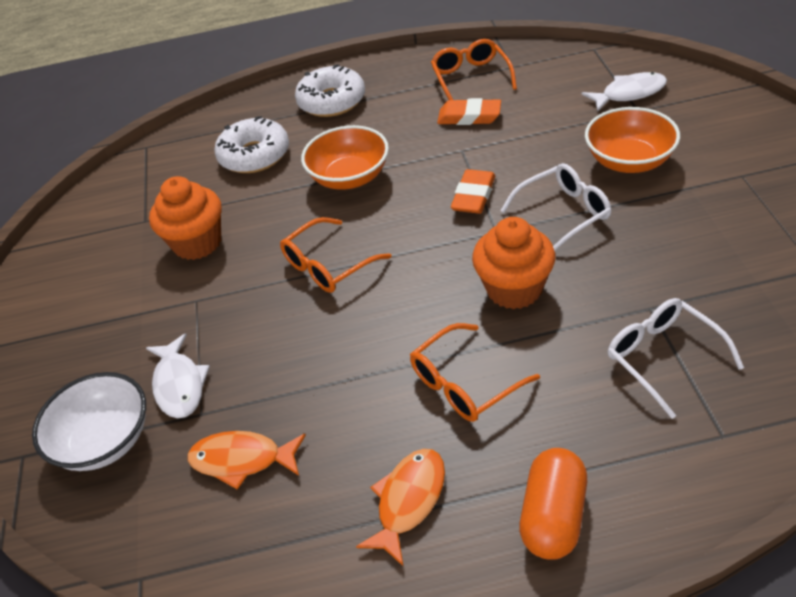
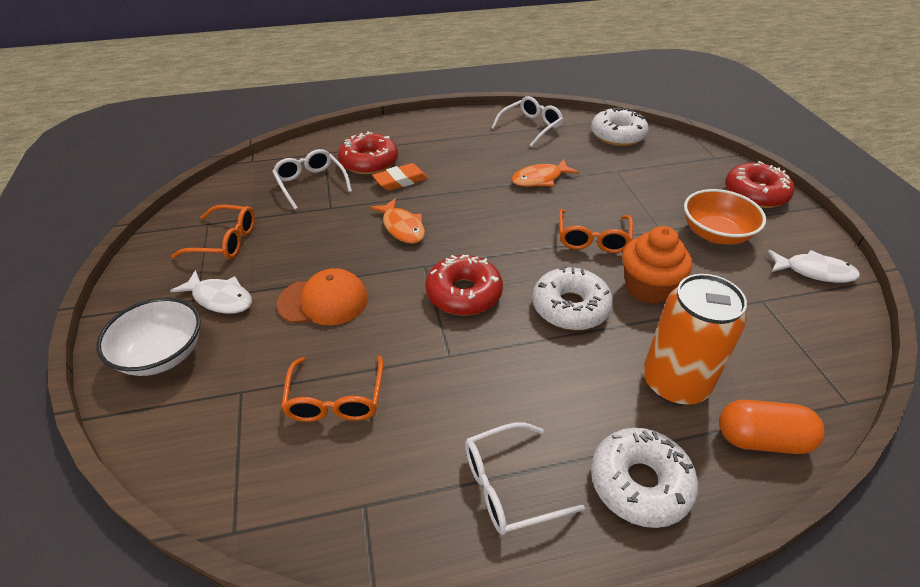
orange bowl: 2 -> 1
orange can: 0 -> 1
orange cap: 0 -> 1
orange cupcake: 2 -> 1
orange eraser: 2 -> 1
red donut: 0 -> 3
white donut: 2 -> 3
white glasses: 2 -> 3

